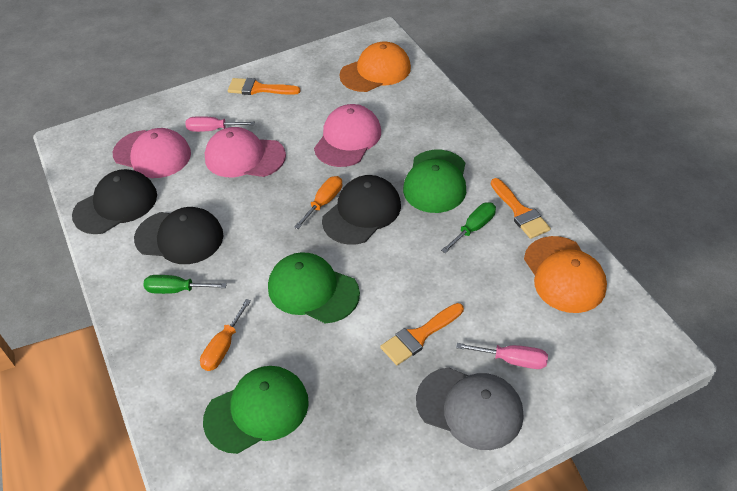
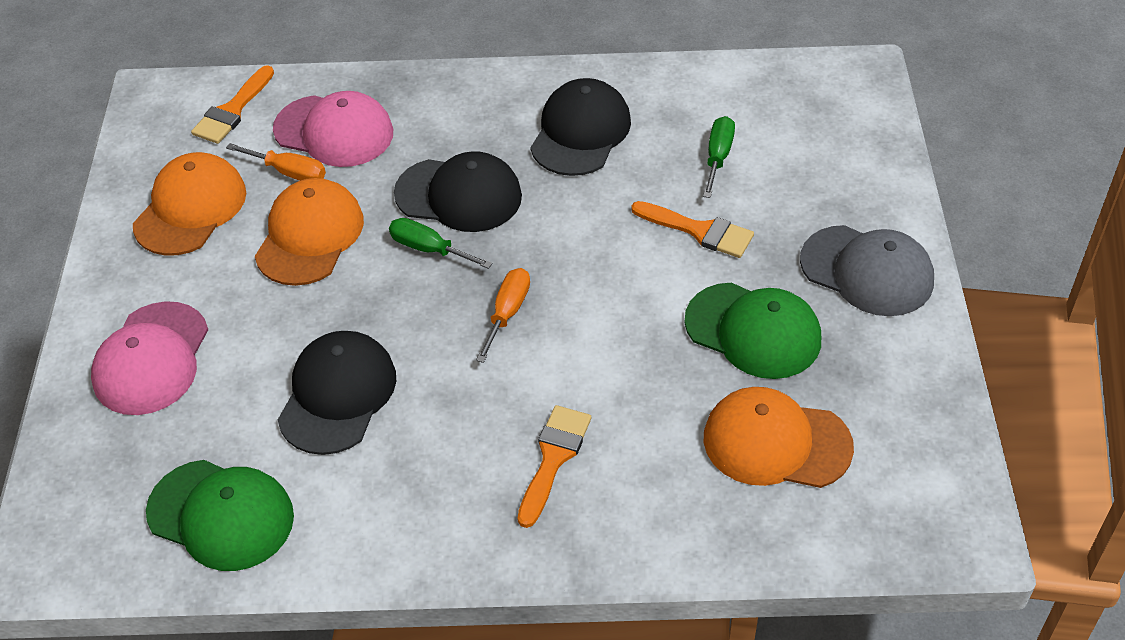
green cap: 3 -> 2
orange cap: 2 -> 3
pink cap: 3 -> 2
pink screwdriver: 2 -> 0

